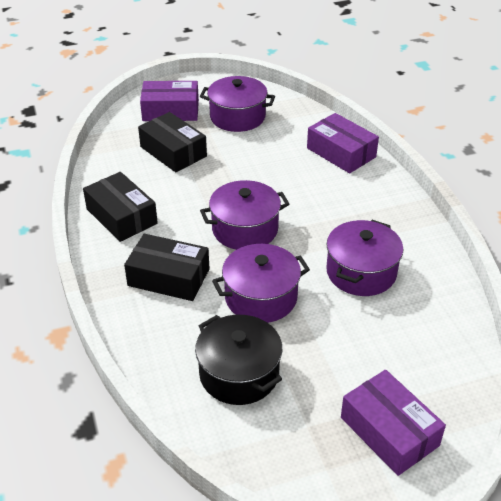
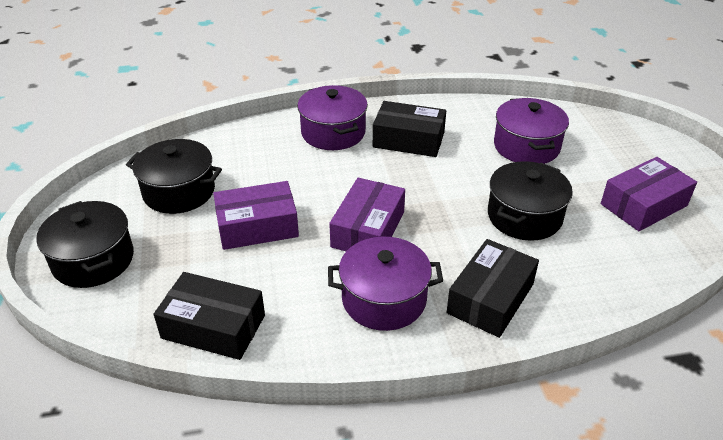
black pot: 1 -> 3
purple pot: 4 -> 3

